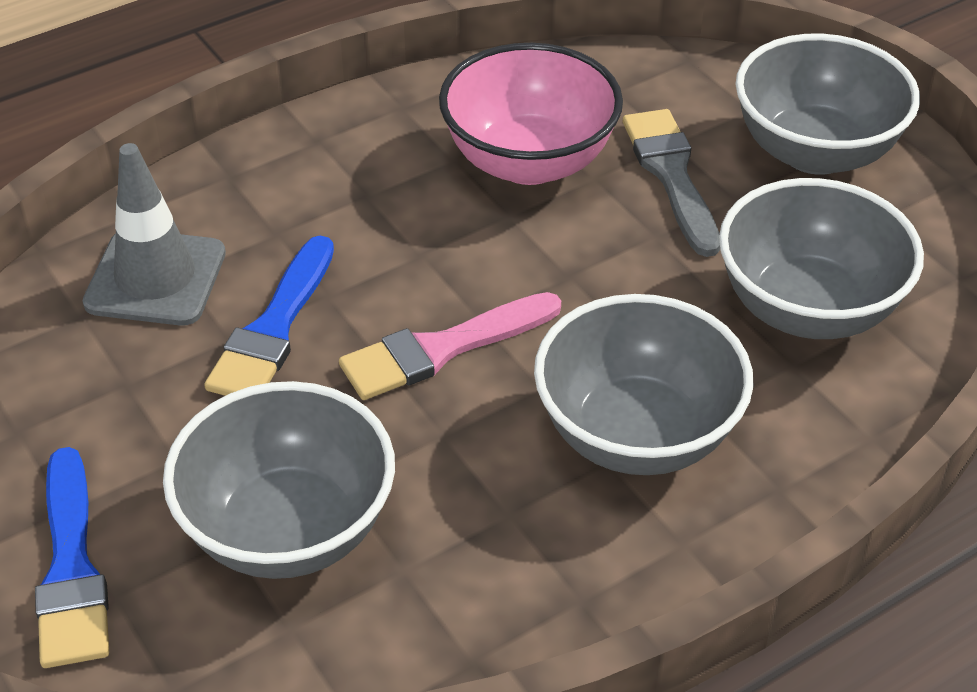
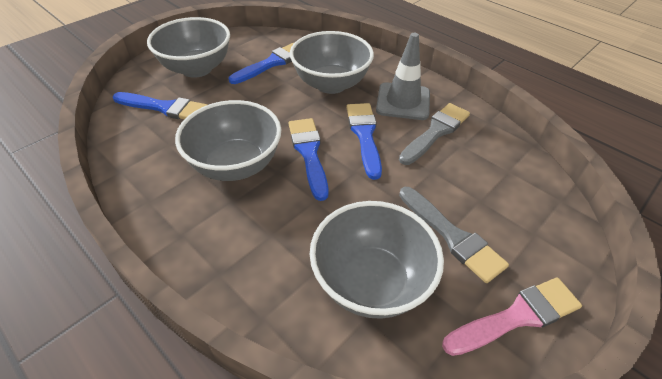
blue brush: 2 -> 4
grey brush: 1 -> 2
pink bowl: 1 -> 0

